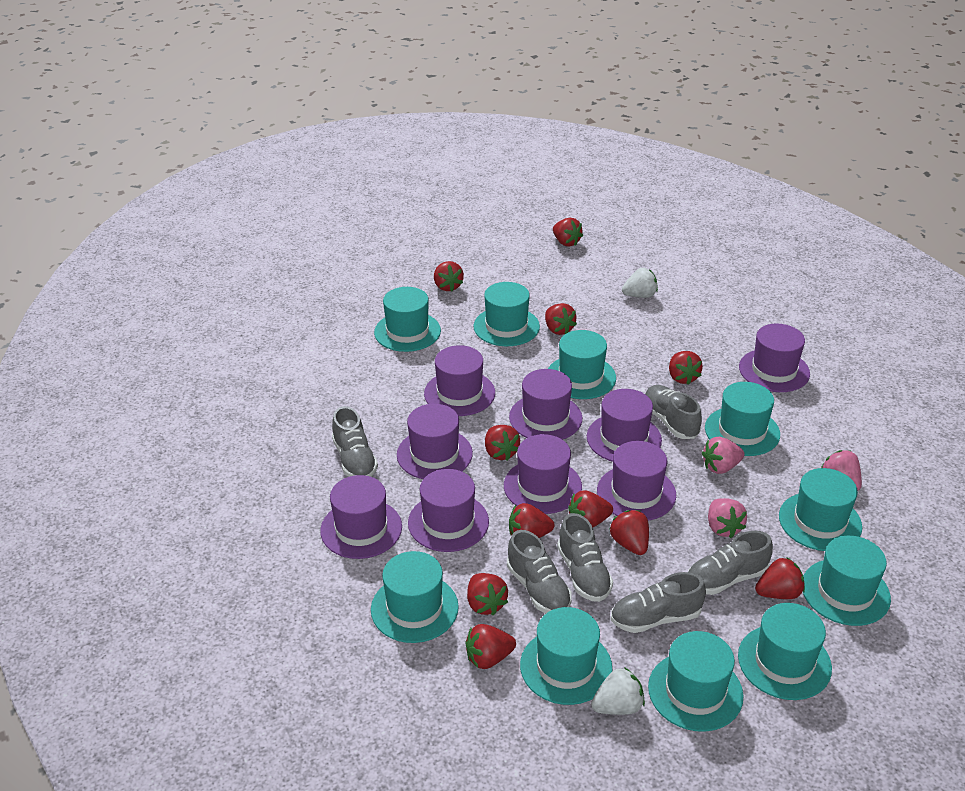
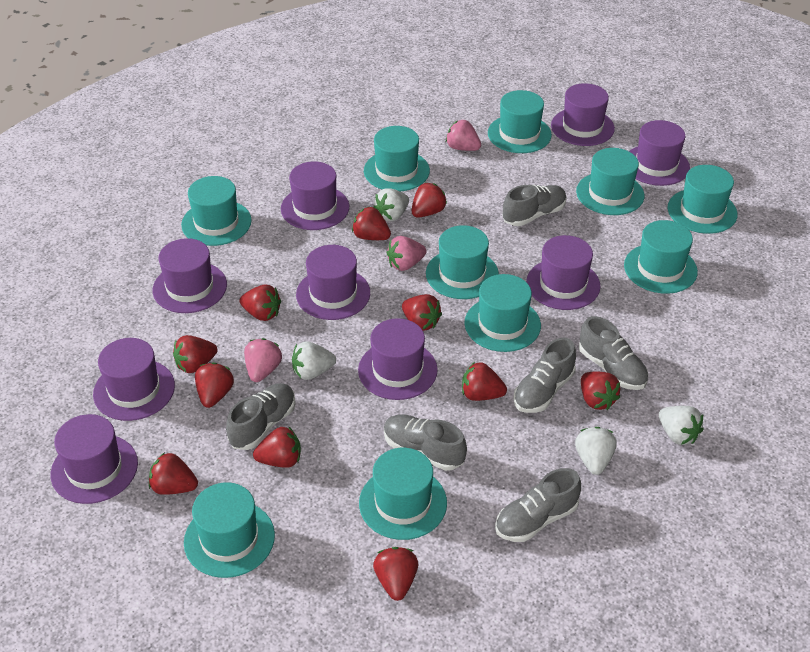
white strawberry: 2 -> 4

